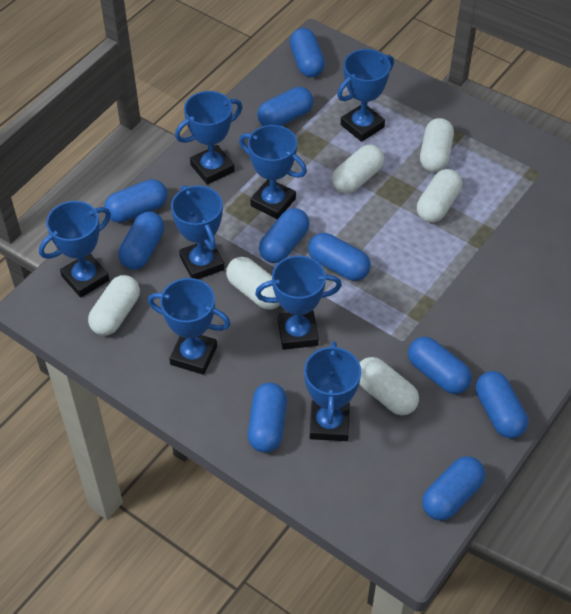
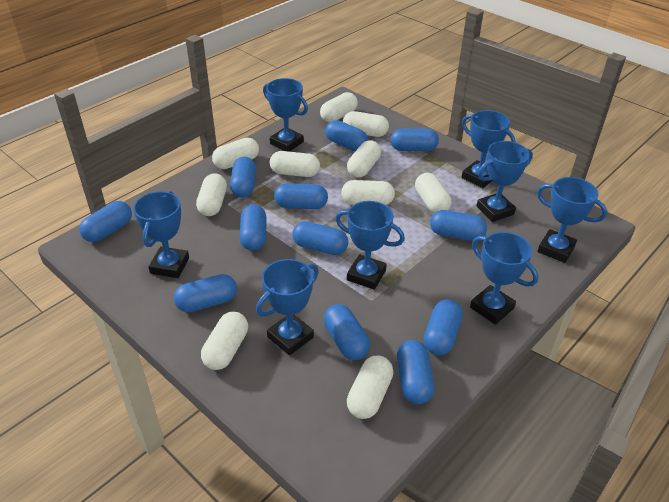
blue capsule: 10 -> 12
white capsule: 6 -> 10

